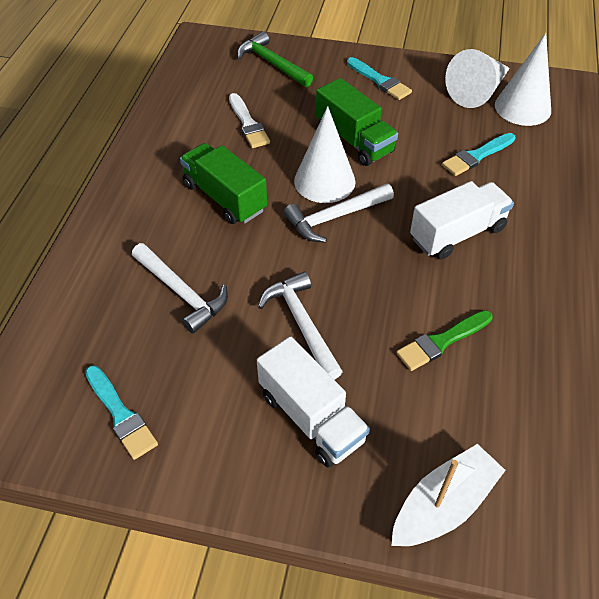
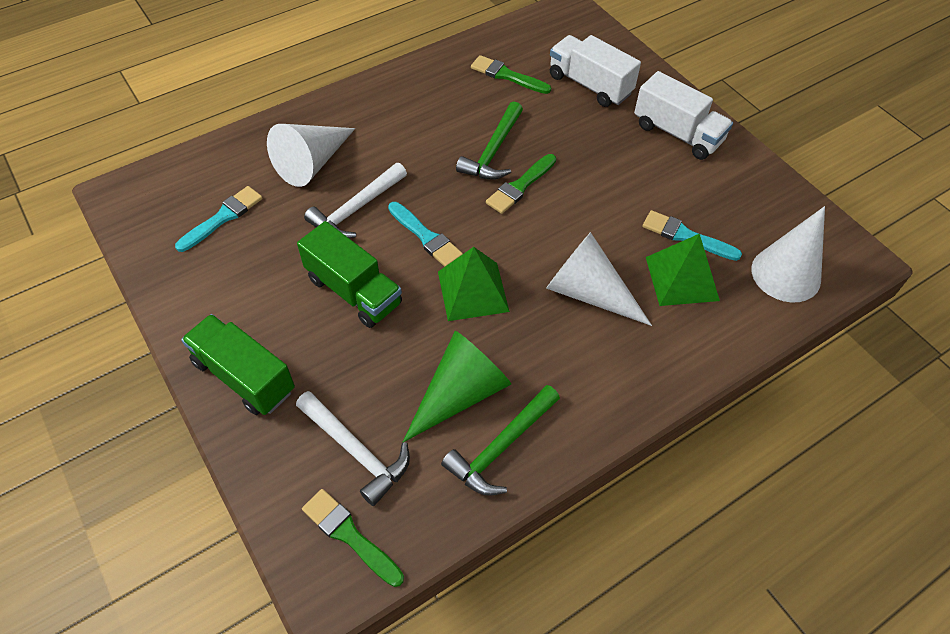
green brush: 1 -> 3
green cone: 0 -> 1
green hammer: 1 -> 2
green pyramid: 0 -> 2
white boat: 1 -> 0
white brush: 1 -> 0
white hammer: 3 -> 2

